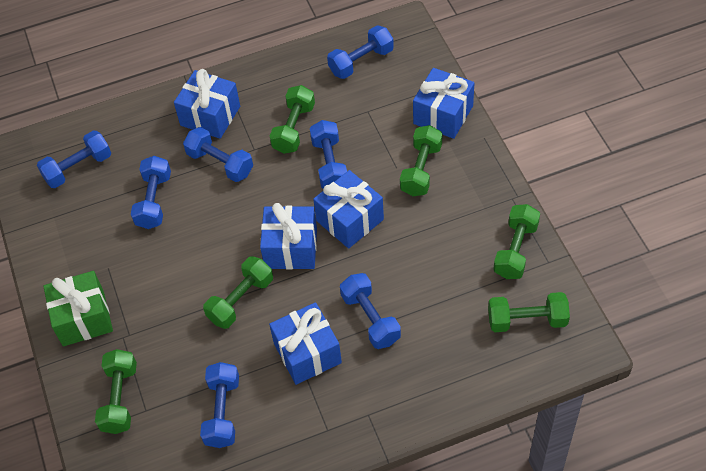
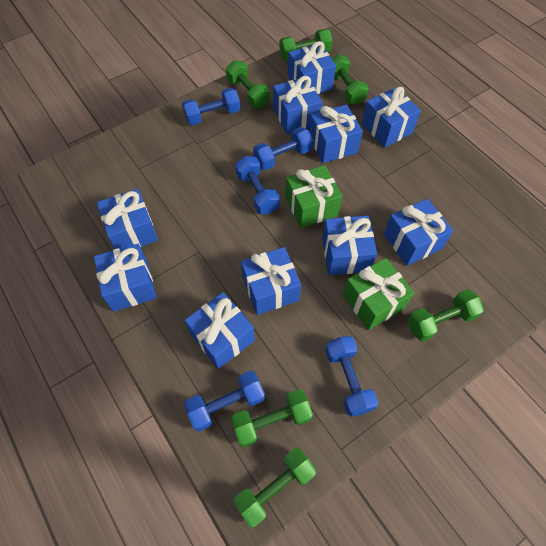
blue dumbbell: 7 -> 5
blue gift: 5 -> 10
green gift: 1 -> 2

